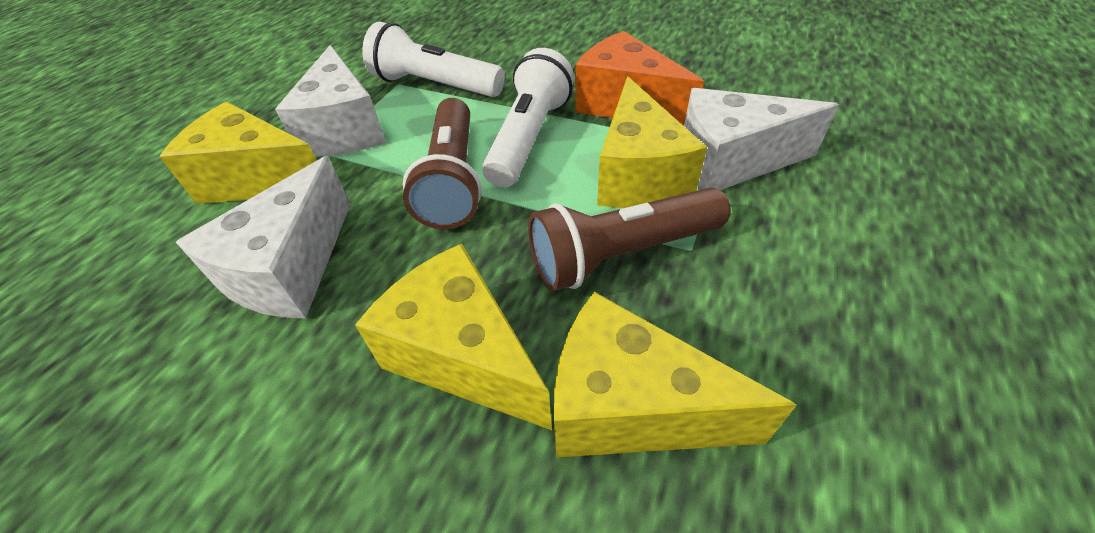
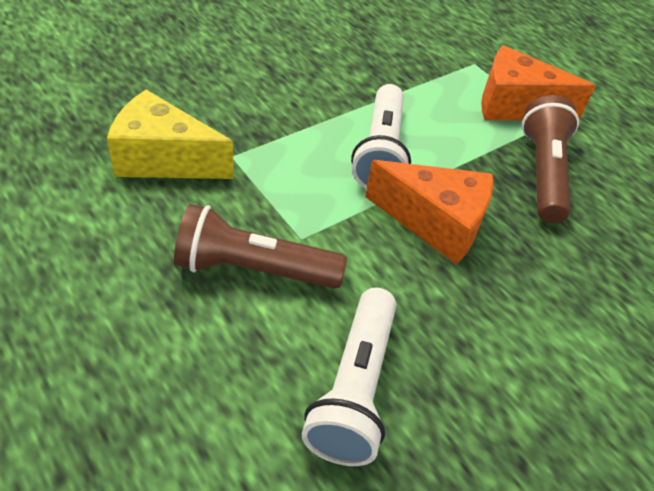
orange cheese: 1 -> 2
white cheese: 3 -> 0
yellow cheese: 4 -> 1

